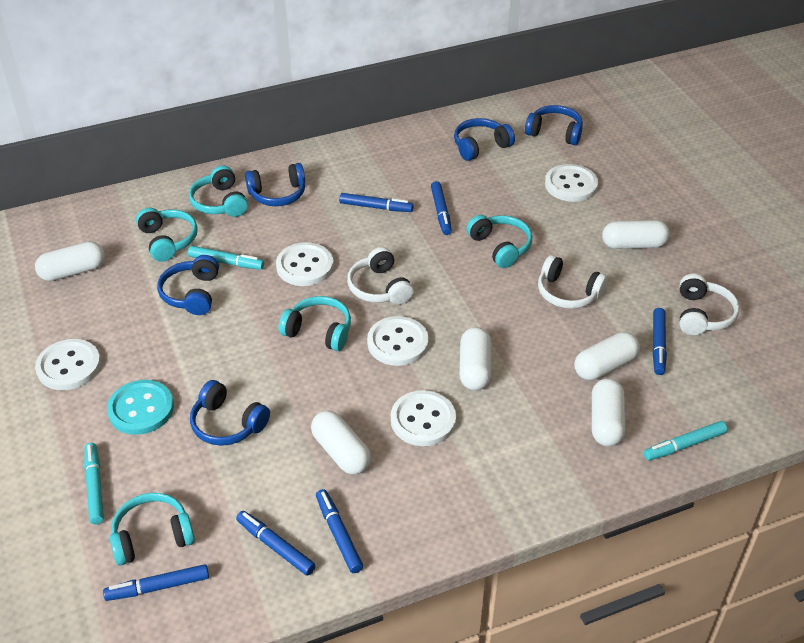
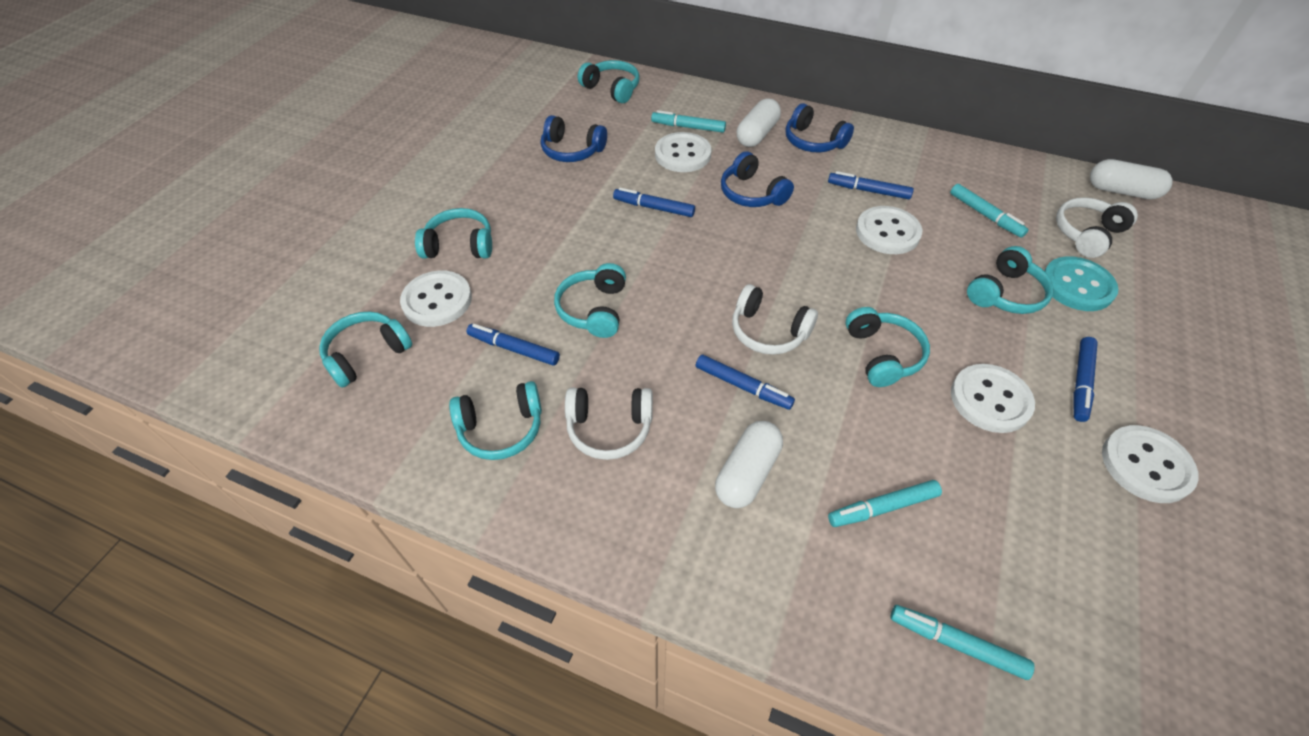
blue headphones: 5 -> 3
blue marker: 6 -> 5
turquoise headphones: 5 -> 7
turquoise marker: 3 -> 4
white capsule: 6 -> 3

